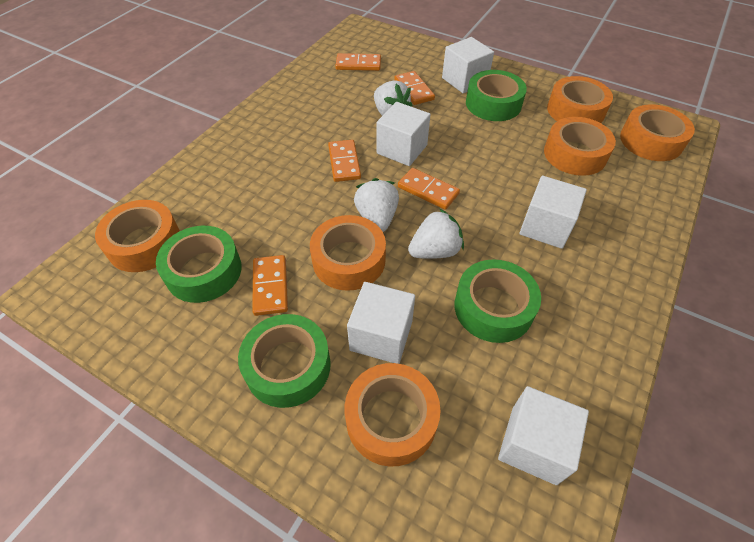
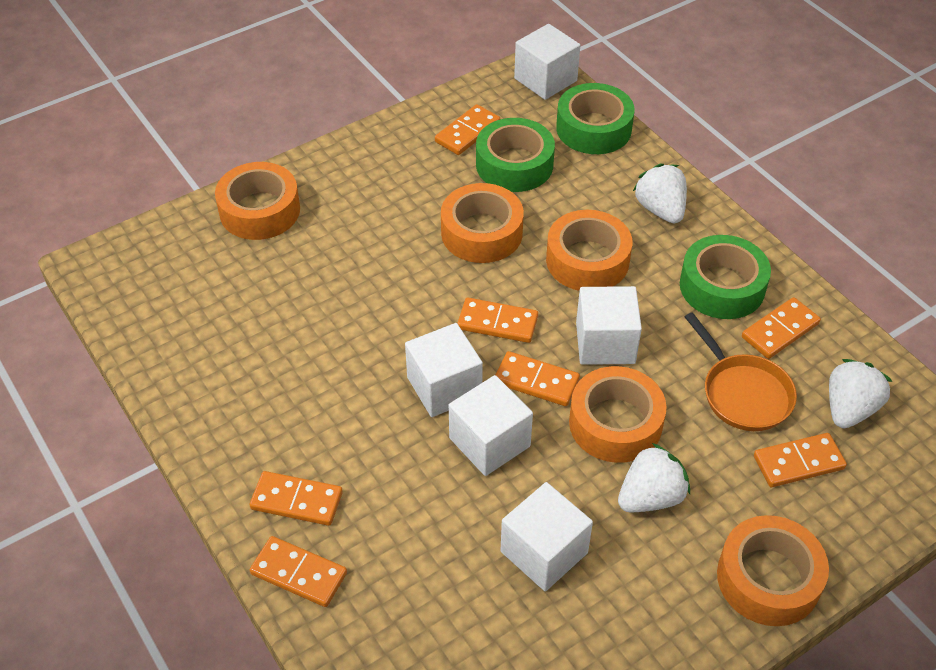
green tape: 4 -> 3
orange domino: 5 -> 7
orange pan: 0 -> 1
orange tape: 6 -> 5

